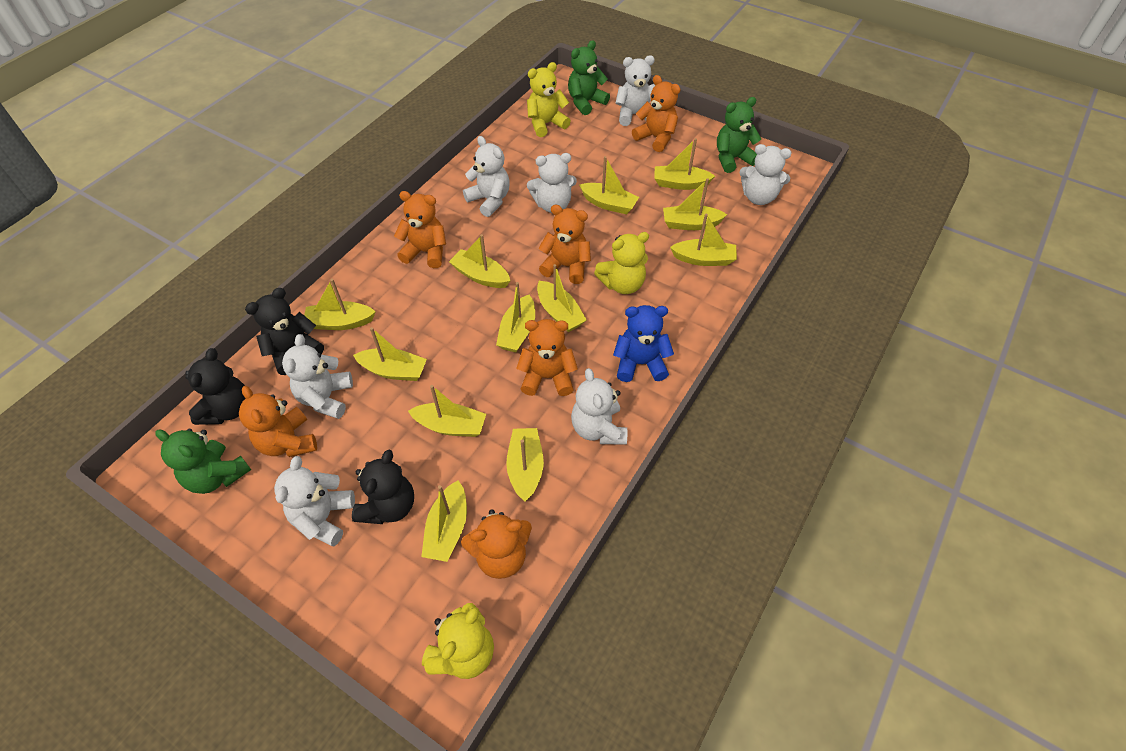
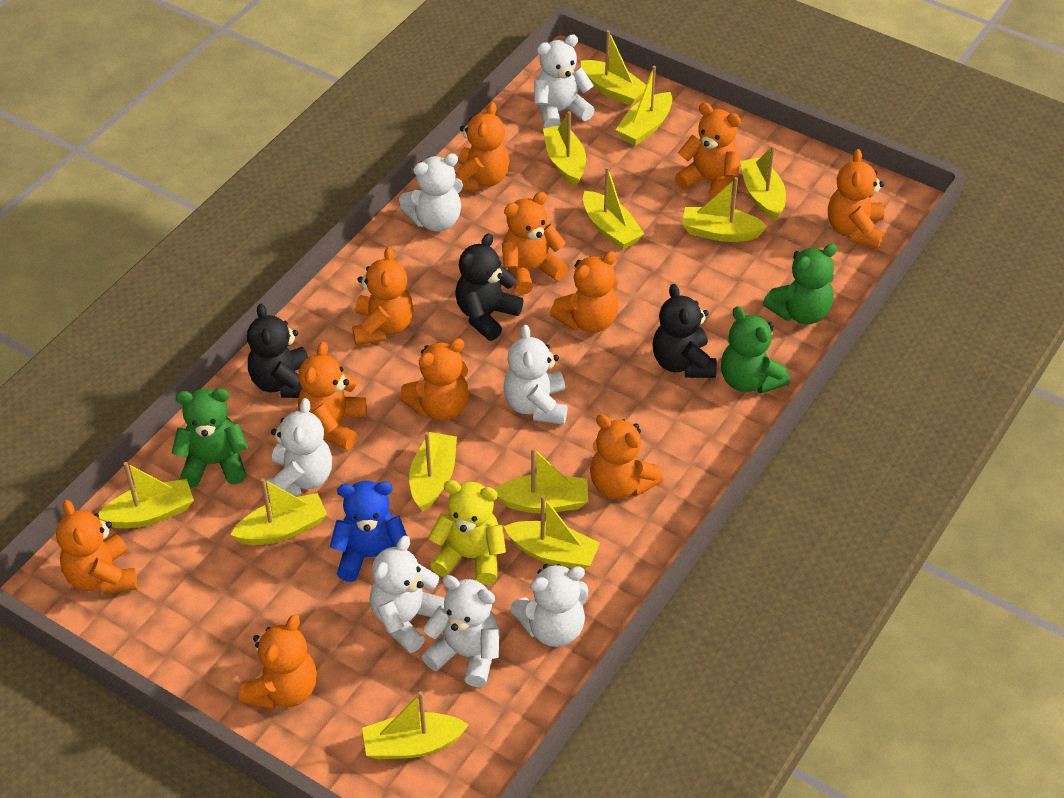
orange teddy bear: 6 -> 11
yellow teddy bear: 3 -> 1

